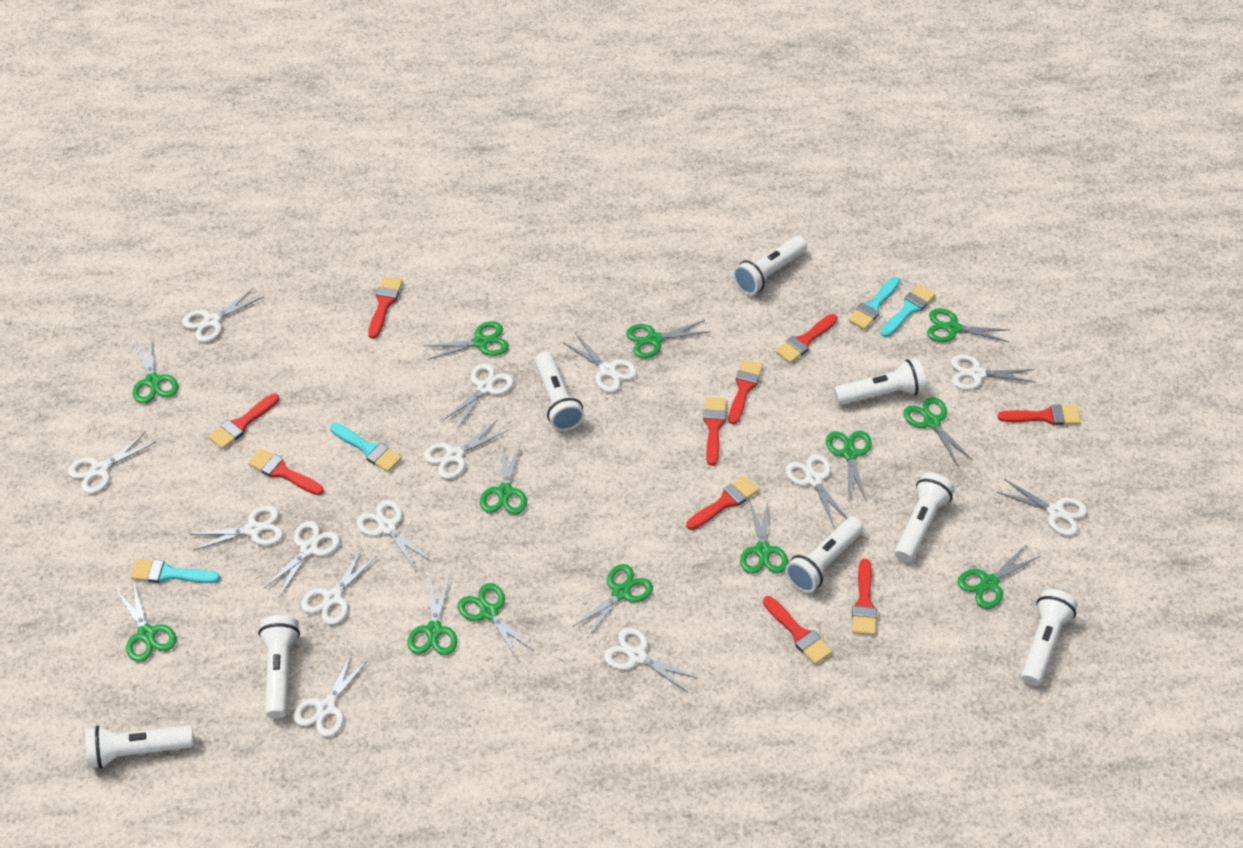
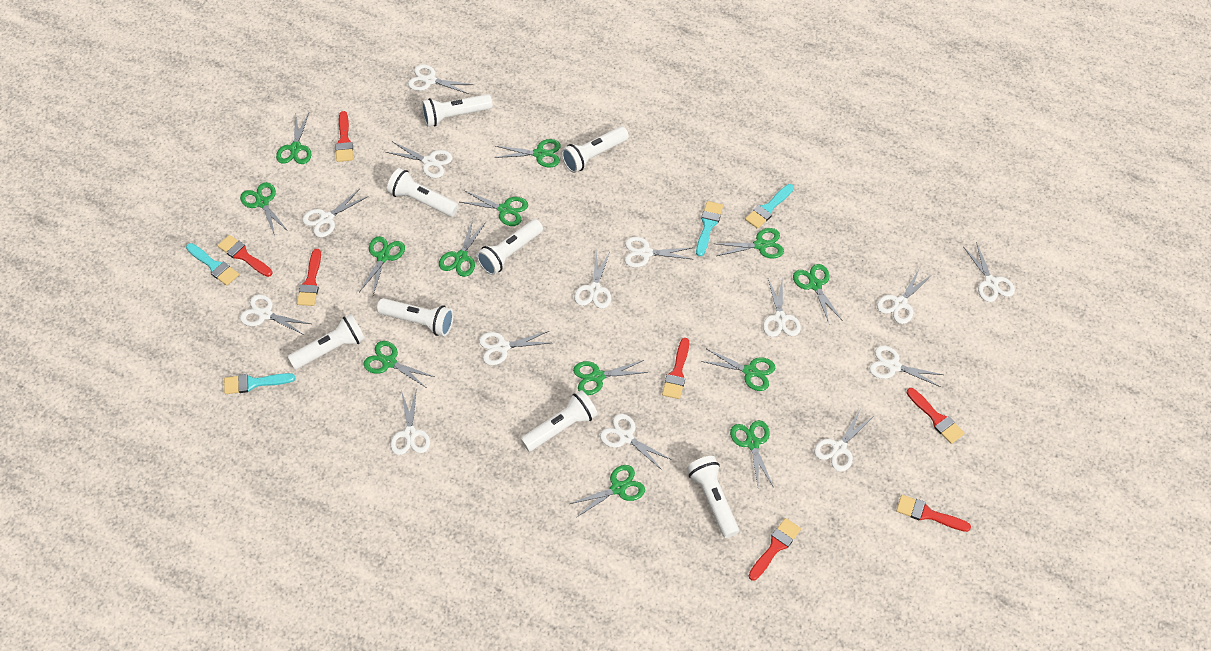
red brush: 10 -> 7

